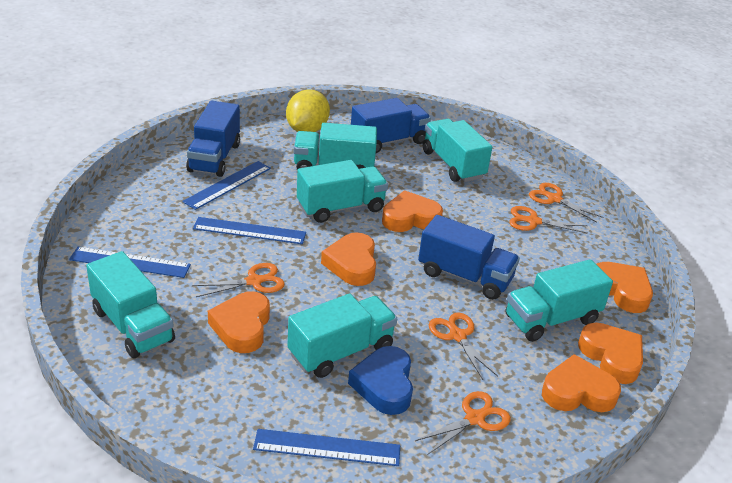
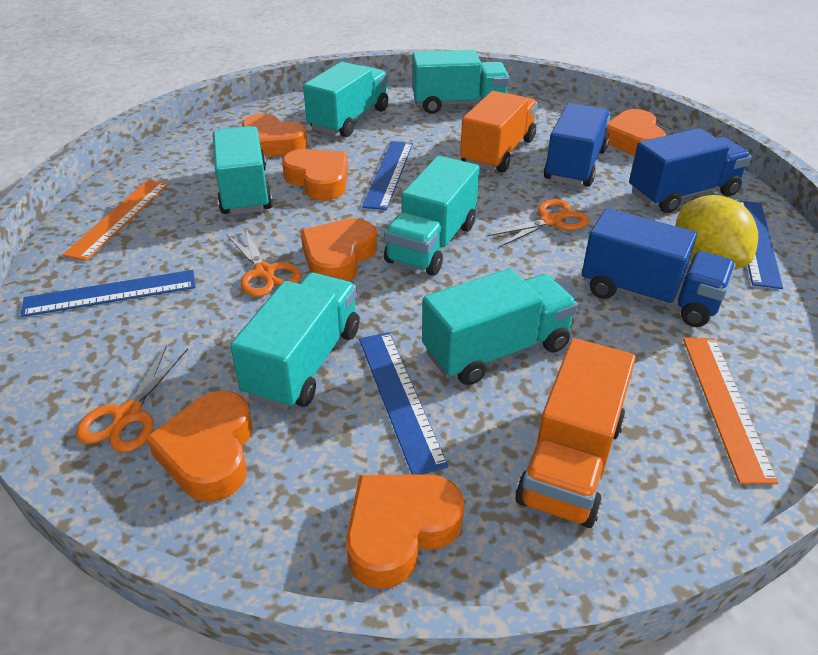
blue heart: 1 -> 0
orange ruler: 0 -> 2
orange scissors: 5 -> 3
orange truck: 0 -> 2

